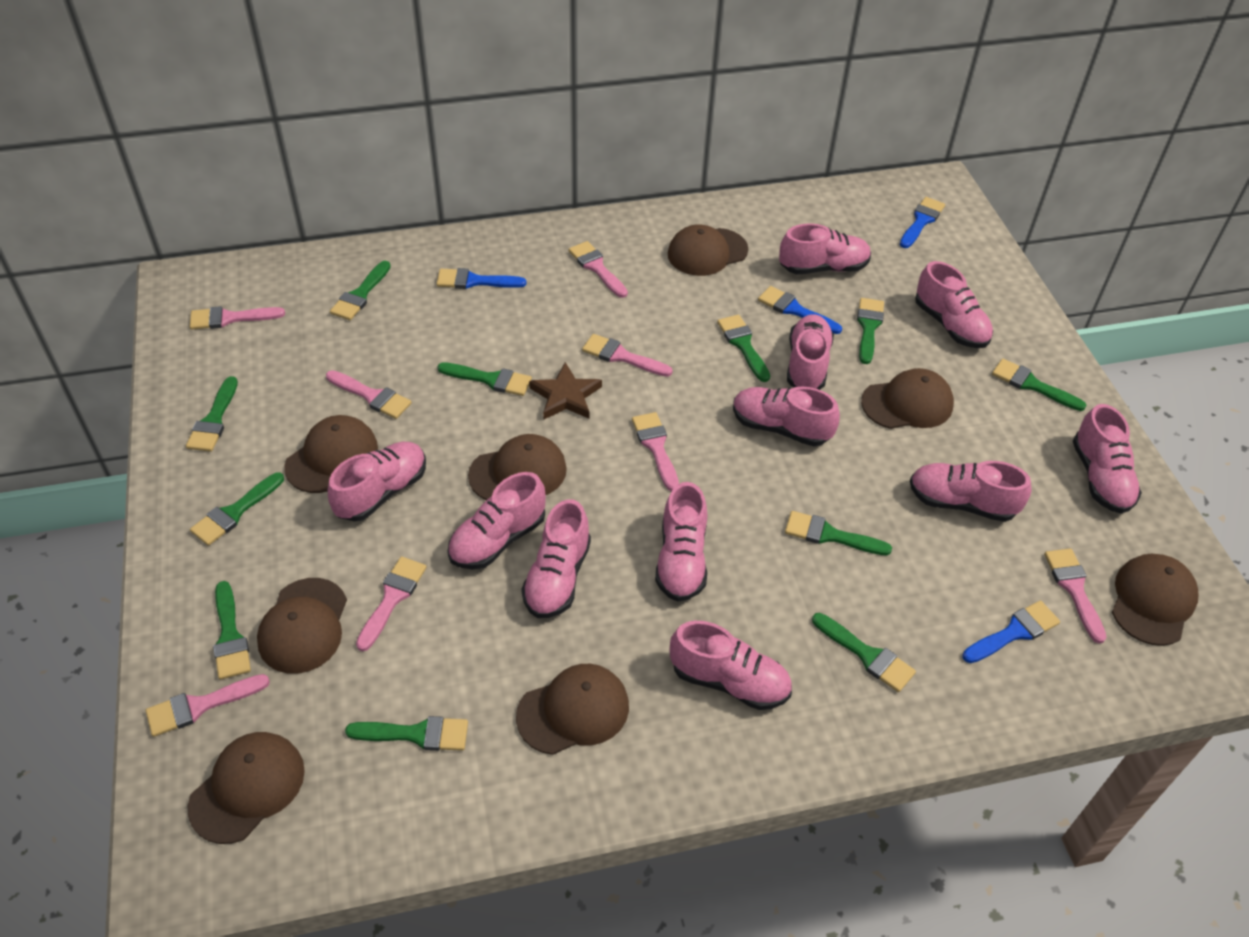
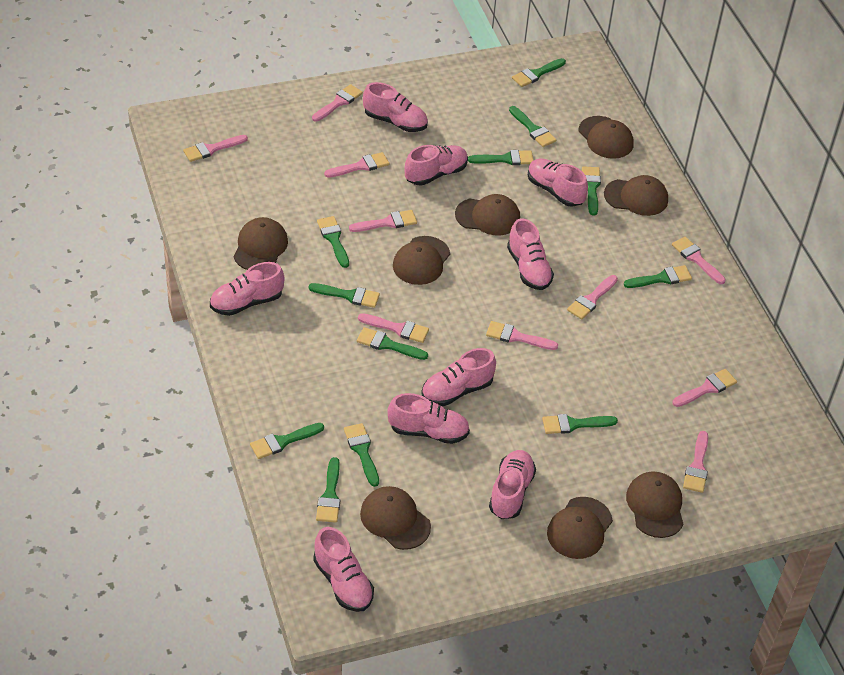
blue brush: 4 -> 0
brown star: 1 -> 0
green brush: 11 -> 12
pink brush: 8 -> 10
pink shoe: 11 -> 9

